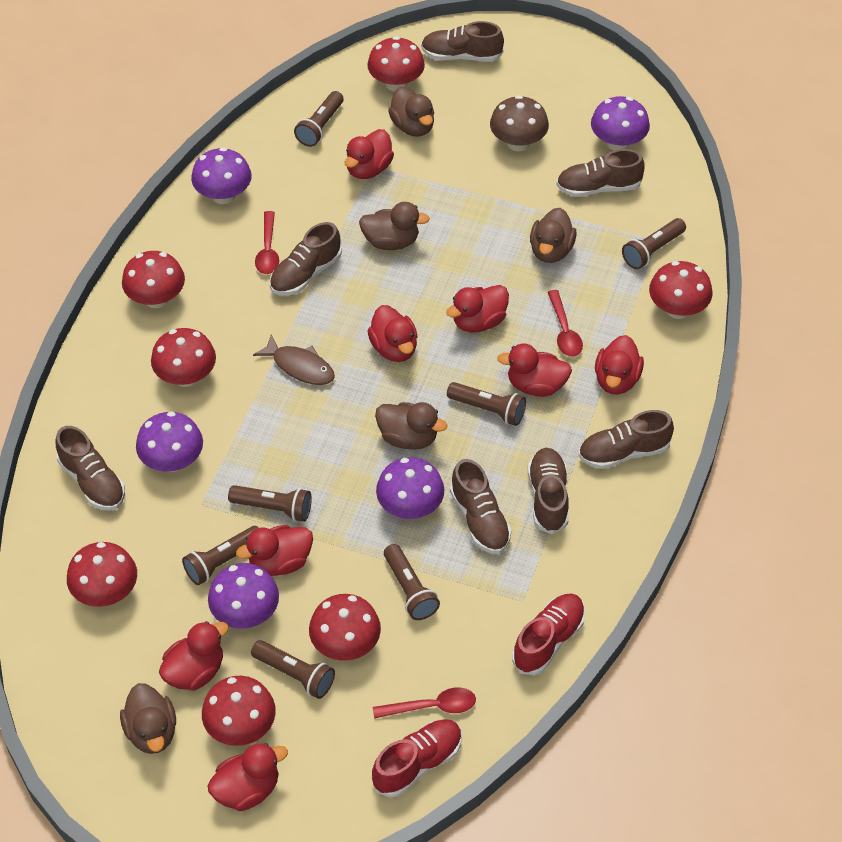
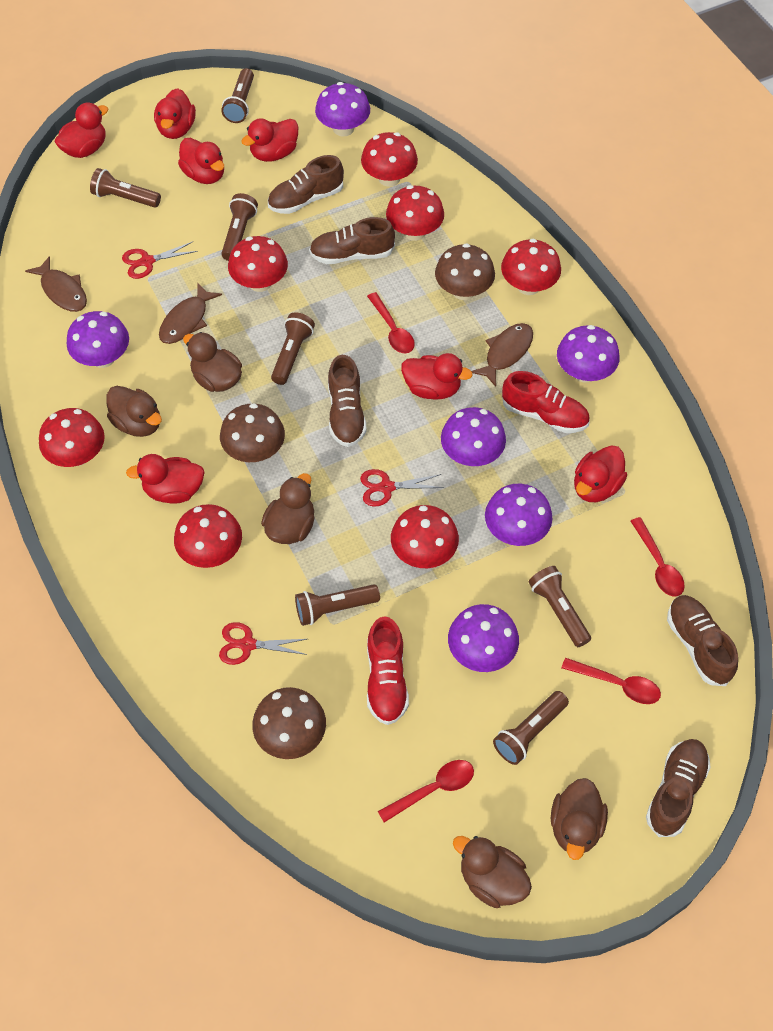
brown fish: 1 -> 3
brown mushroom: 1 -> 3
brown shoe: 7 -> 5
purple mushroom: 5 -> 6
red duck: 8 -> 7
red scissors: 0 -> 3
red spoon: 3 -> 4

